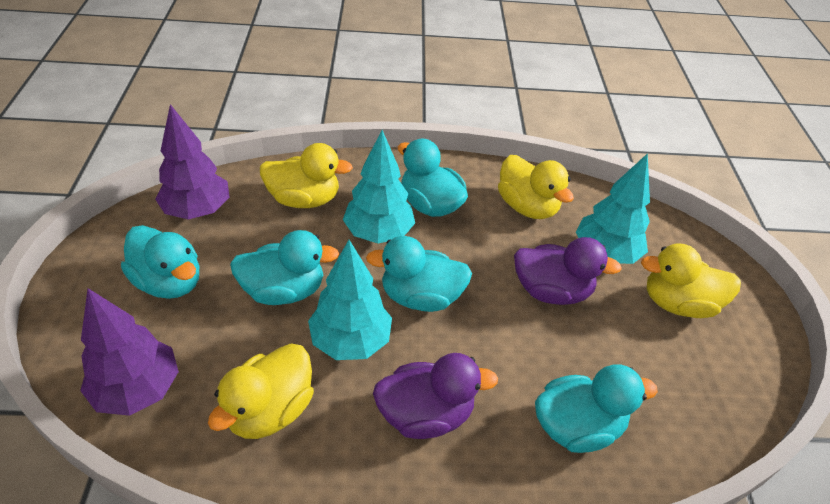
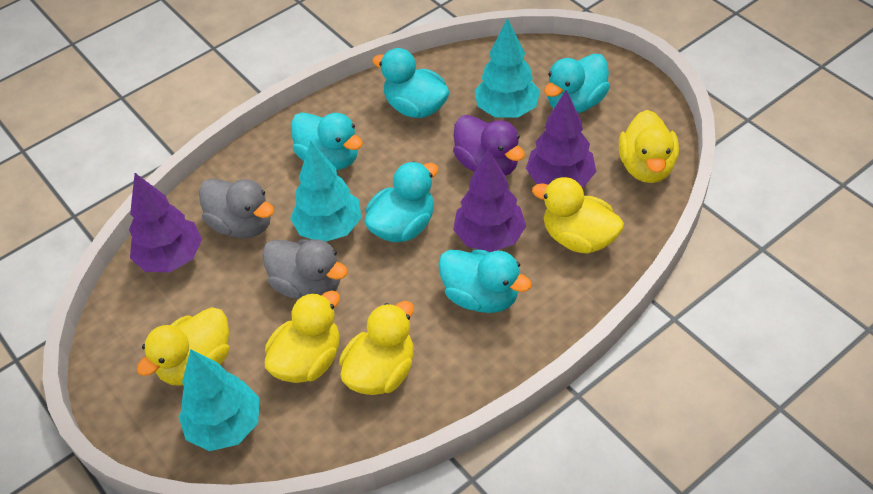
grey duck: 0 -> 2
purple duck: 2 -> 1
purple tree: 2 -> 3
yellow duck: 4 -> 5

